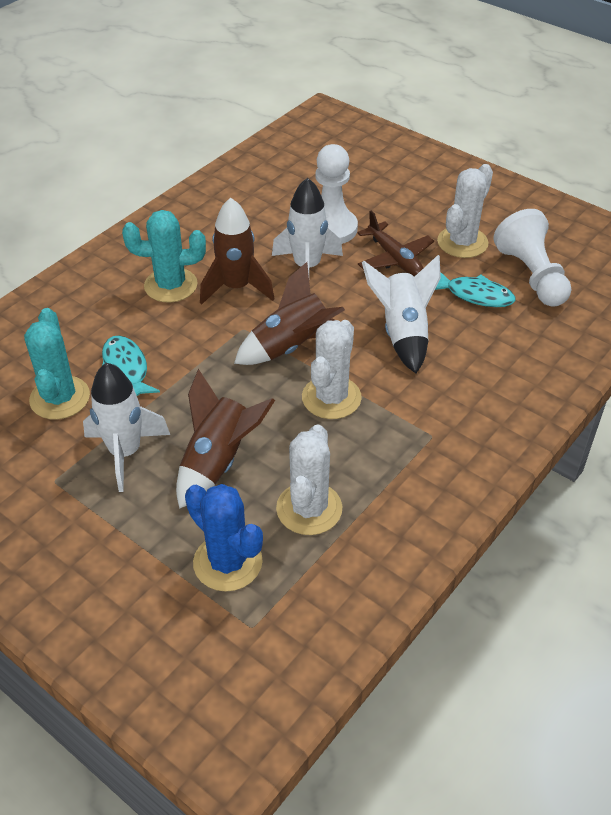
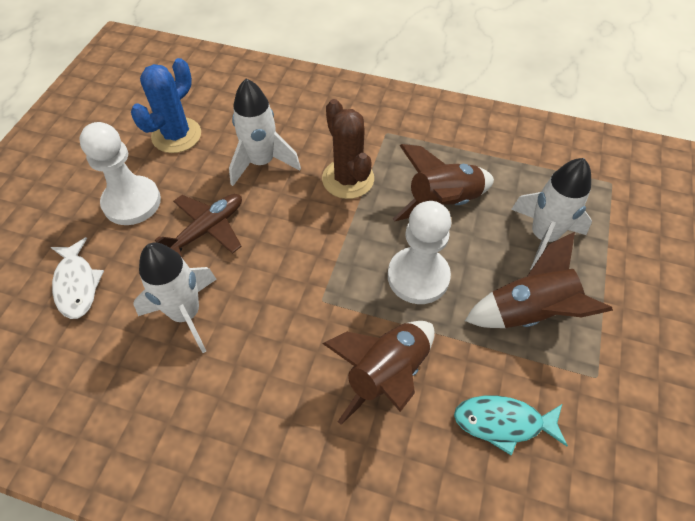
brown cactus: 0 -> 1
turquoise cactus: 2 -> 0
turquoise fish: 2 -> 1
white cactus: 3 -> 0
white fish: 0 -> 1

